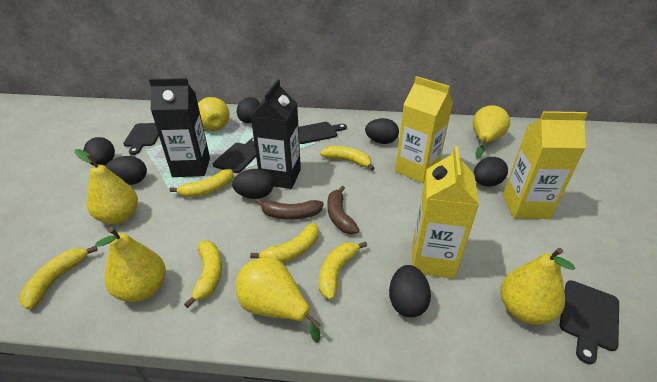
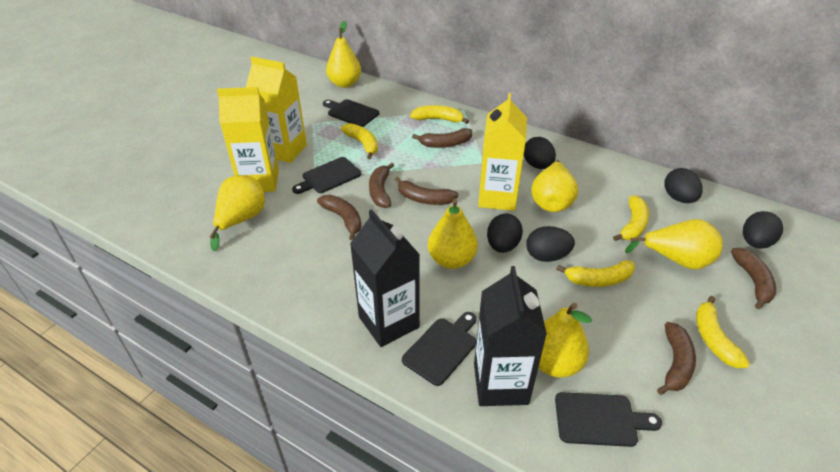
black egg: 7 -> 5
brown banana: 2 -> 6
yellow banana: 6 -> 5

